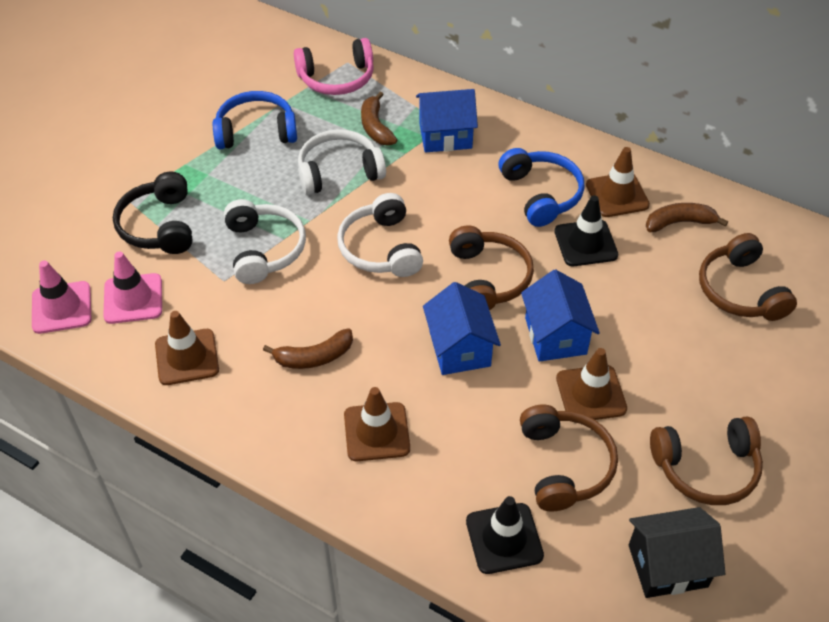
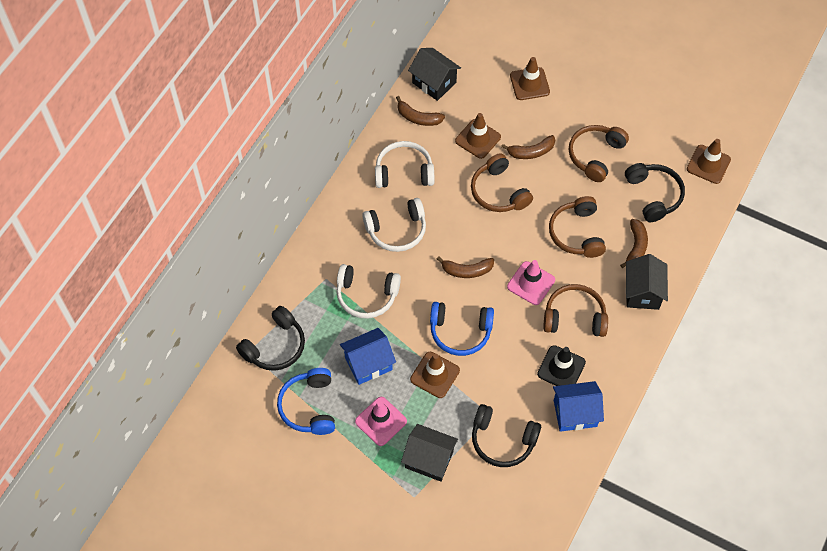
black headphones: 1 -> 3
black house: 1 -> 3
black traffic cone: 2 -> 1
blue house: 3 -> 2
brown banana: 3 -> 4
pink headphones: 1 -> 0

